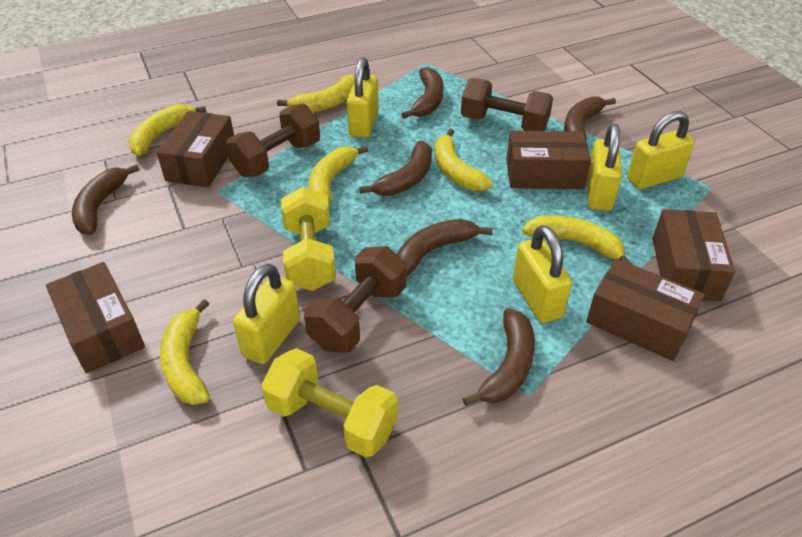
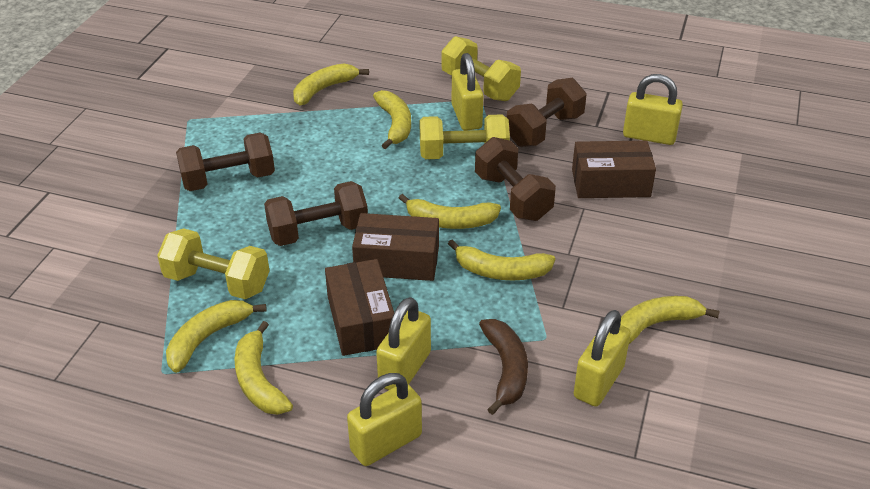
brown banana: 6 -> 1
brown box: 5 -> 3
brown dumbbell: 3 -> 4
yellow banana: 6 -> 7
yellow dumbbell: 2 -> 3

